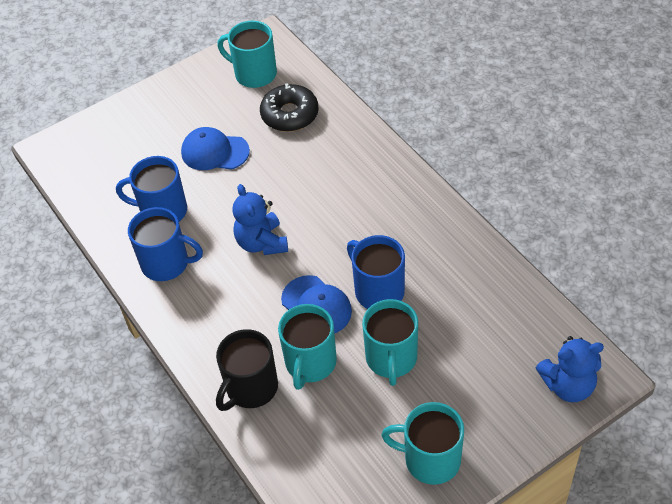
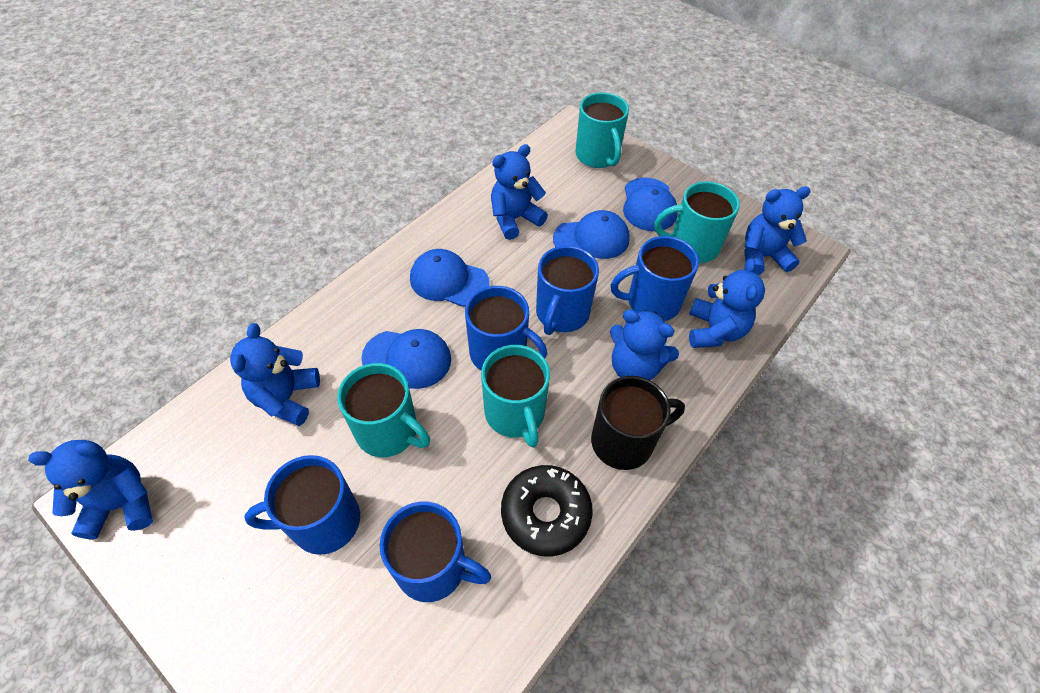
blue cap: 2 -> 4
blue mug: 3 -> 5
blue teddy bear: 2 -> 6

